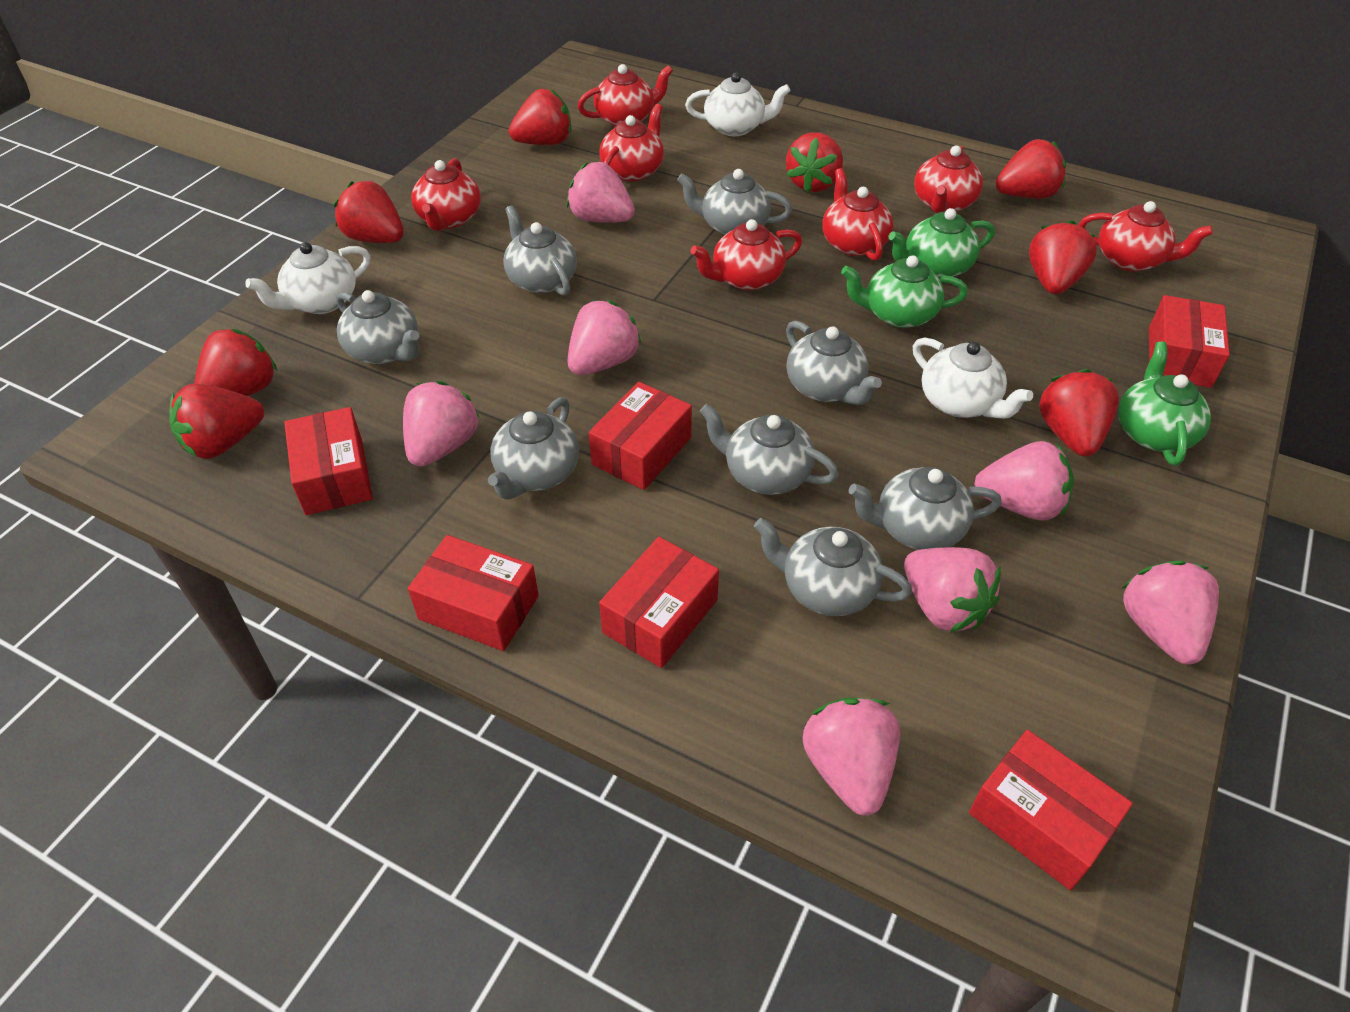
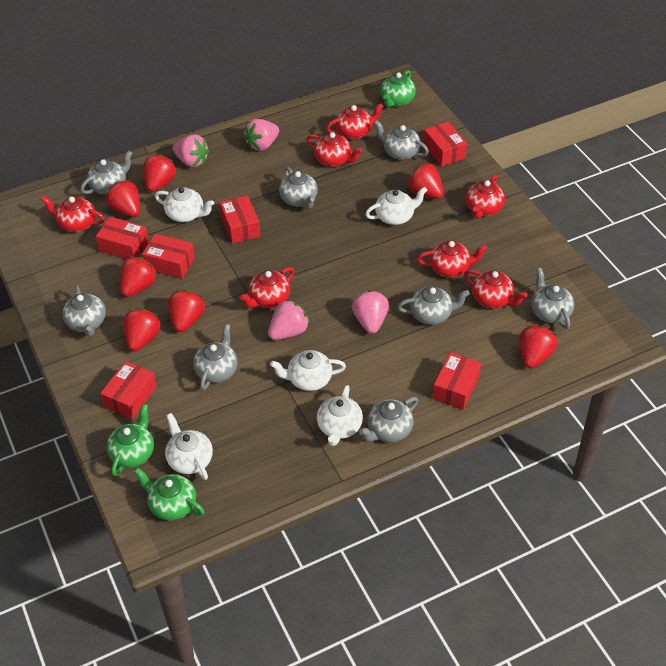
pink strawberry: 7 -> 4
red strawberry: 8 -> 7
white teapot: 3 -> 5

